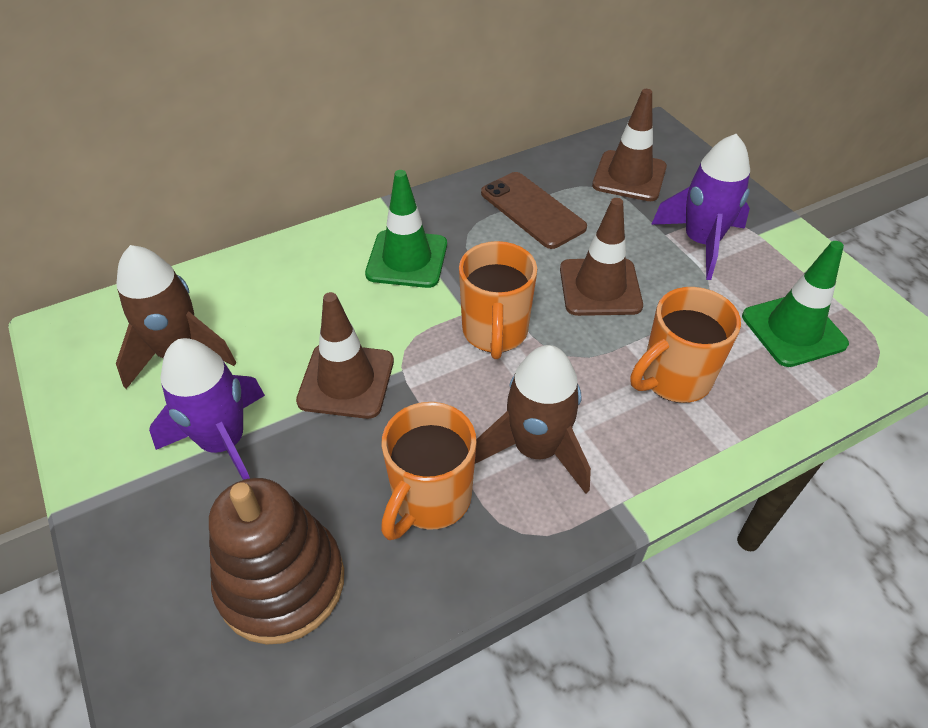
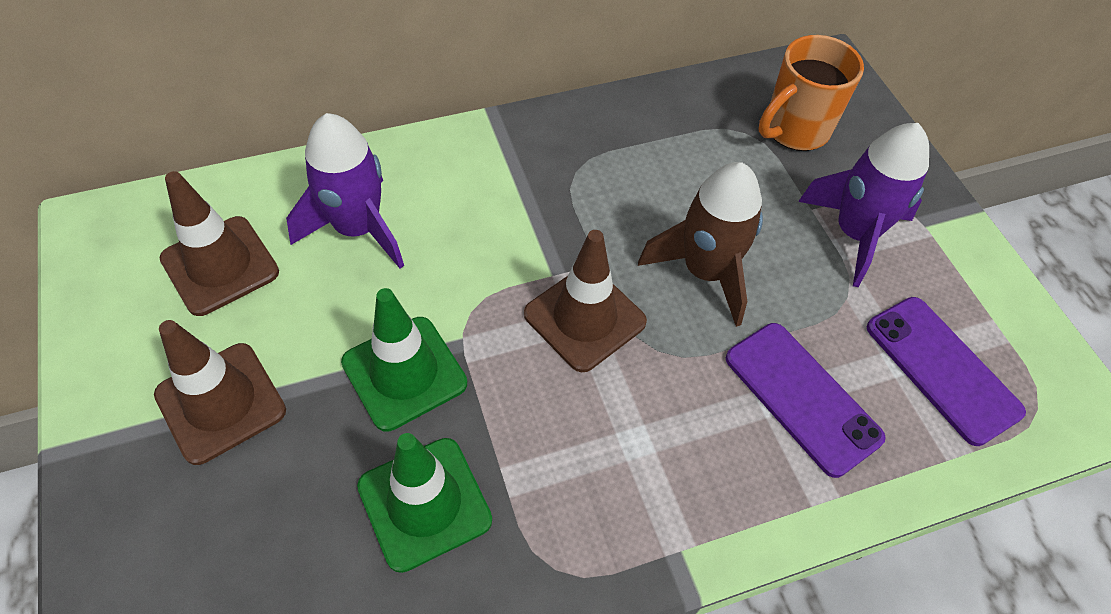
brown phone: 1 -> 0
brown rocket: 2 -> 1
brown stacking toy: 1 -> 0
orange mug: 3 -> 1
purple phone: 0 -> 2

